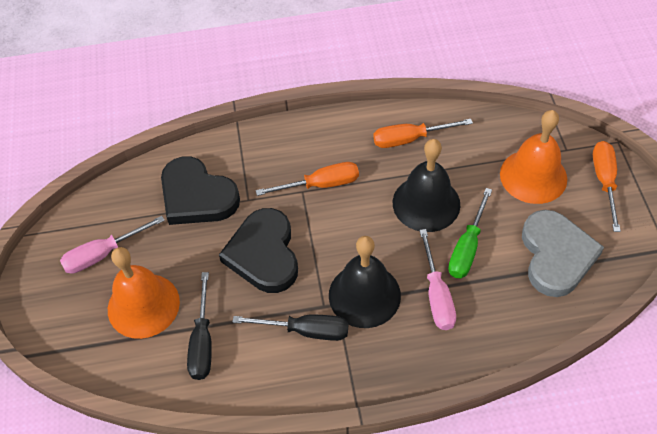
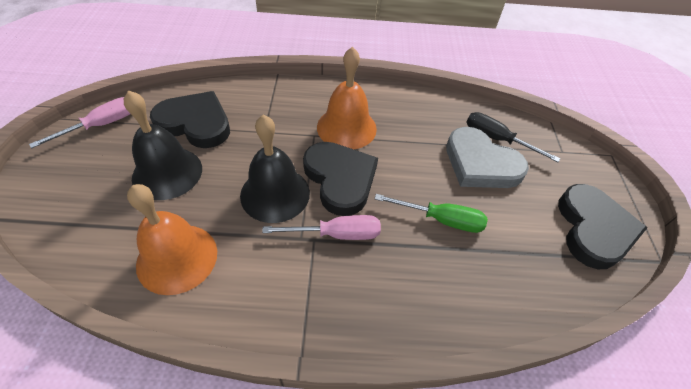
black heart: 2 -> 3
black screwdriver: 2 -> 1
orange screwdriver: 3 -> 0

